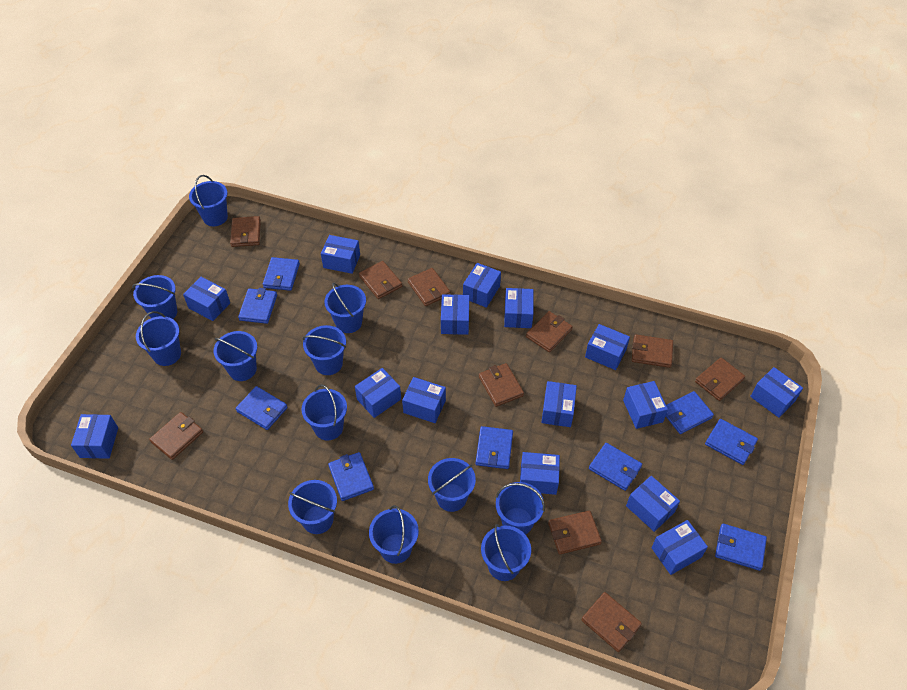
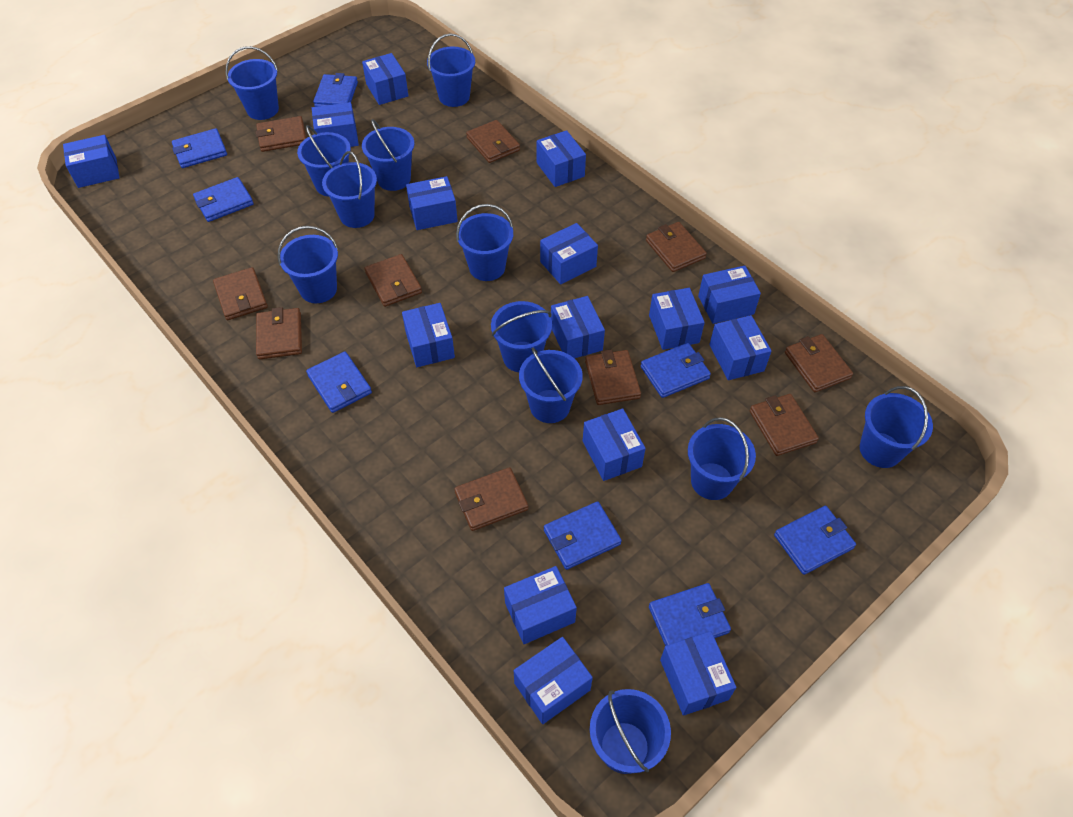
blue wallet: 9 -> 8

